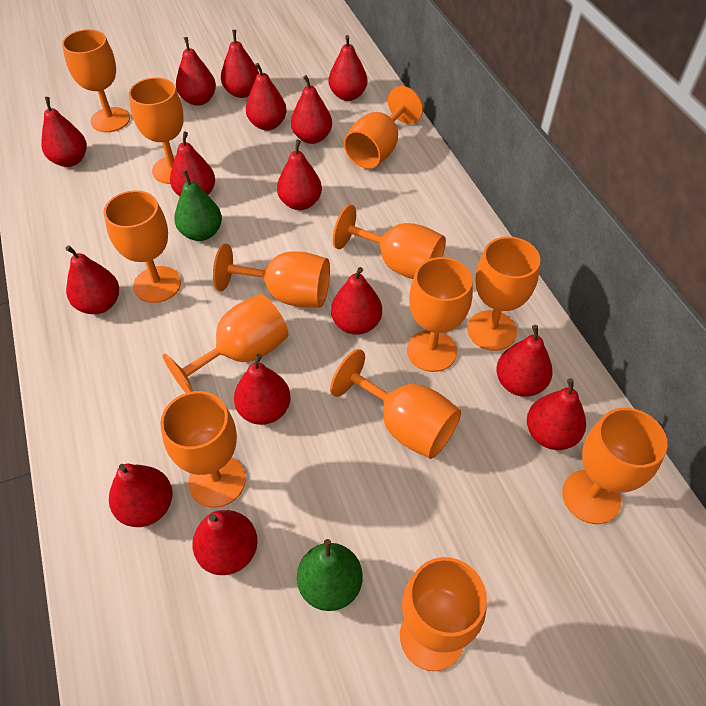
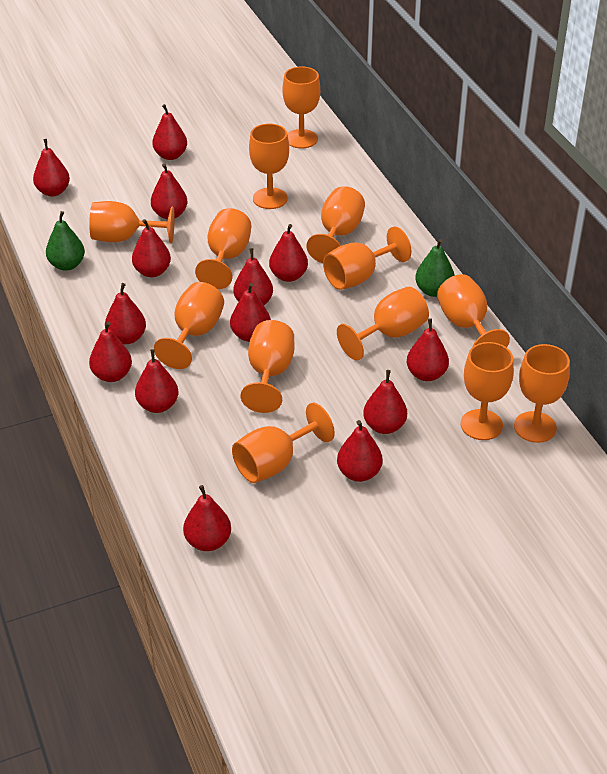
red pear: 15 -> 14

